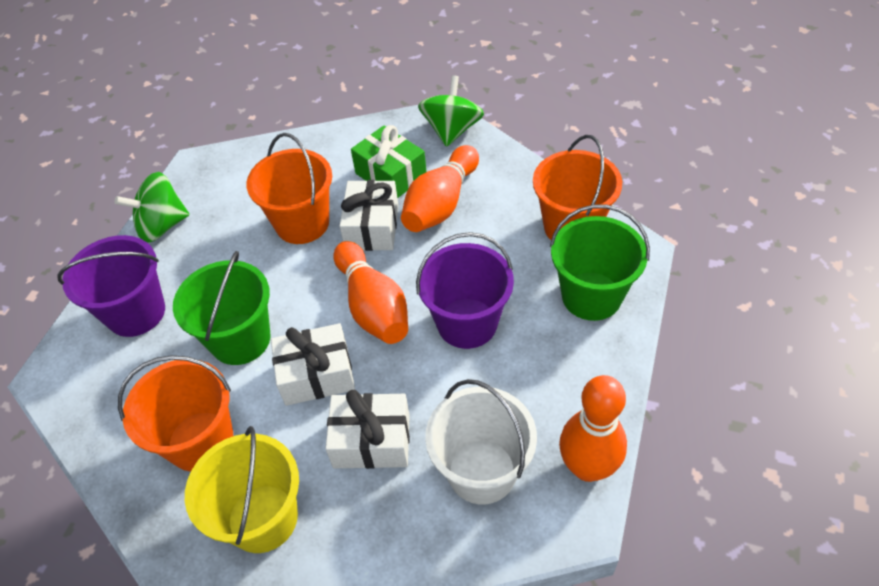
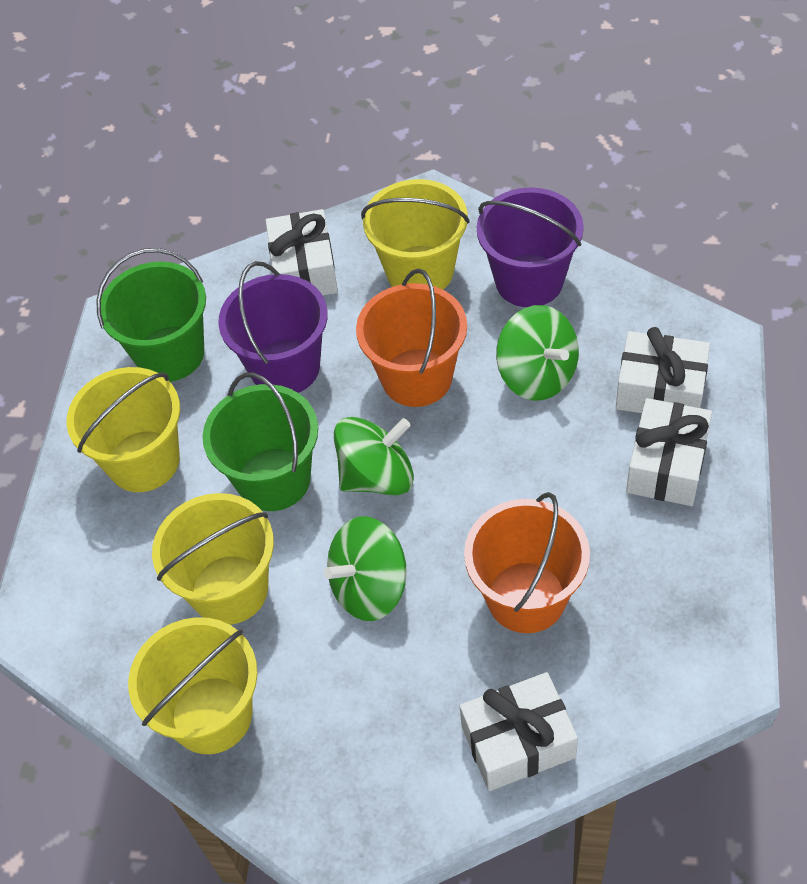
green gift: 1 -> 0
green spinning top: 2 -> 3
orange bowling pin: 3 -> 0
orange bucket: 3 -> 2
white bucket: 1 -> 0
white gift: 3 -> 4
yellow bucket: 1 -> 4

